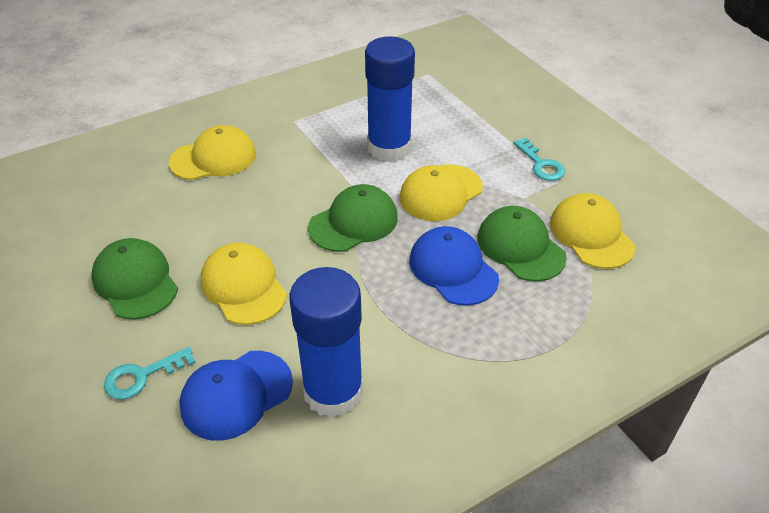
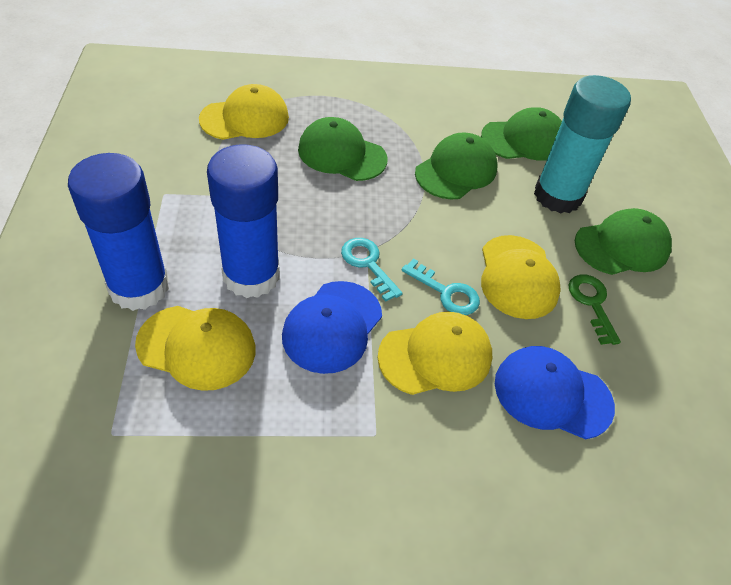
green cap: 3 -> 4
green key: 0 -> 1
turquoise glue stick: 0 -> 1

